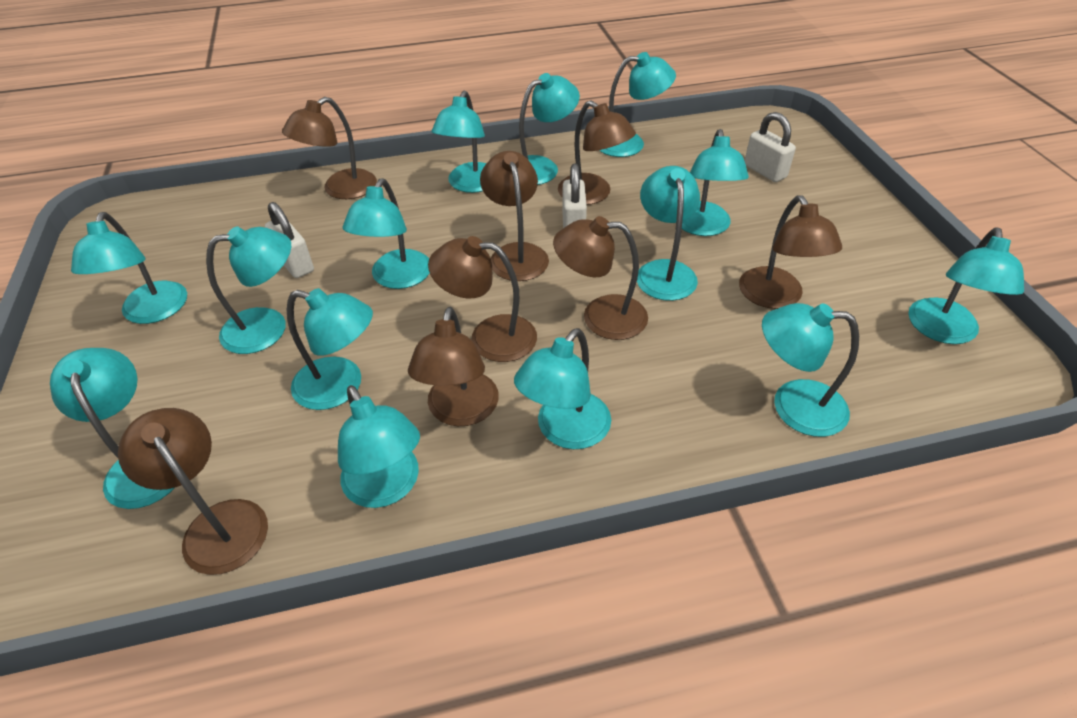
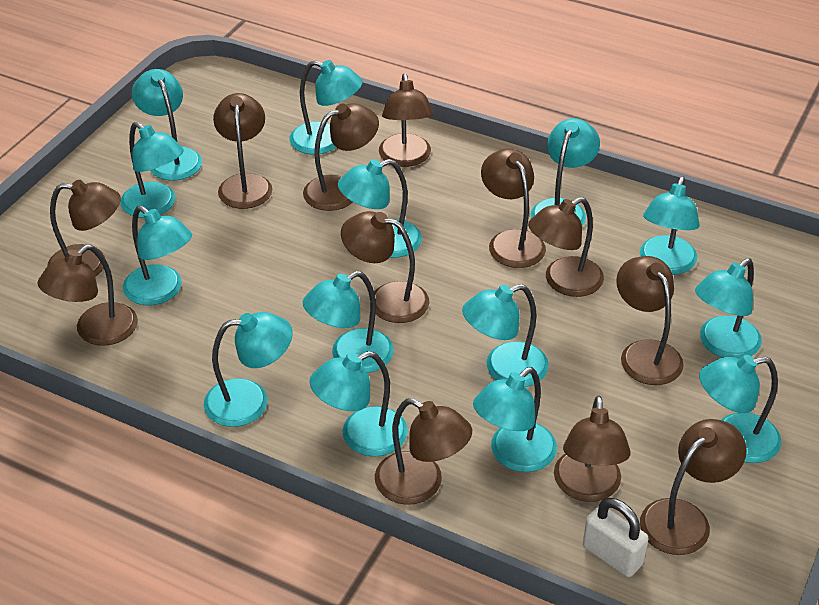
brown lamp: 8 -> 12
white padlock: 3 -> 1

